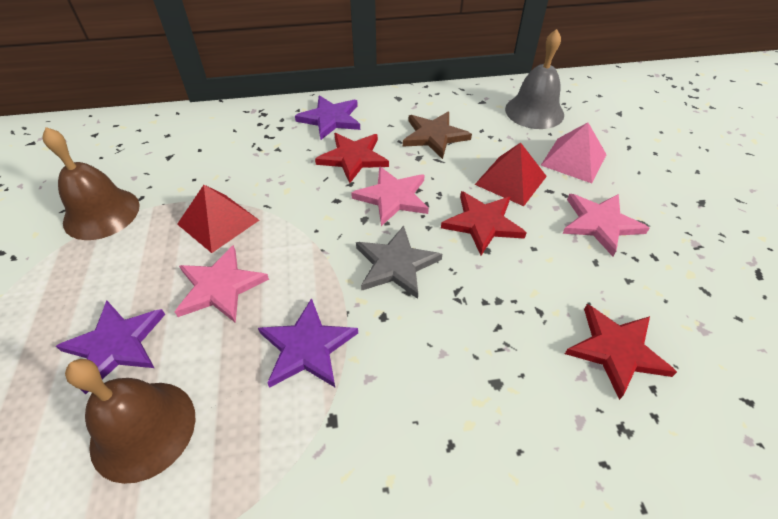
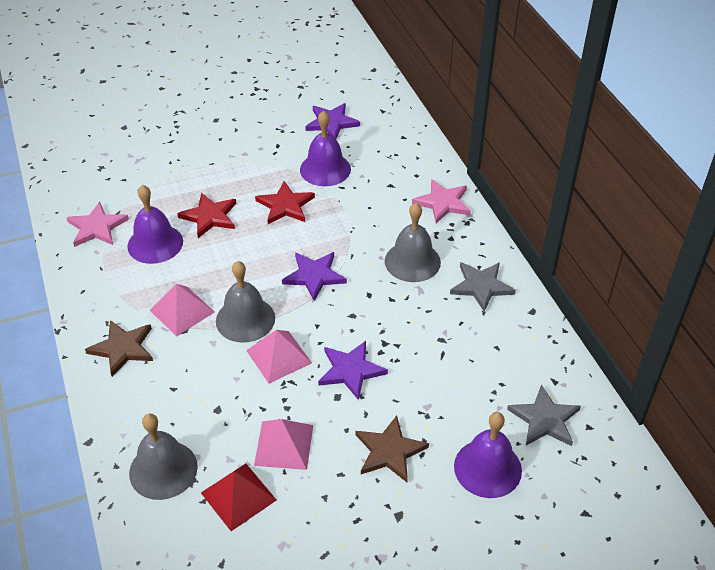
brown bell: 2 -> 0
brown star: 1 -> 2
grey bell: 1 -> 3
grey star: 1 -> 2
pink pyramid: 1 -> 3
pink star: 3 -> 2
purple bell: 0 -> 3
red pyramid: 2 -> 1
red star: 3 -> 2

